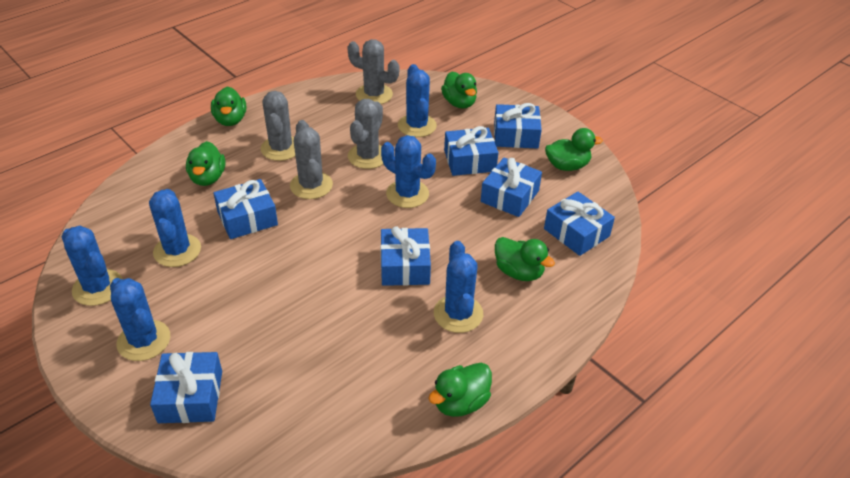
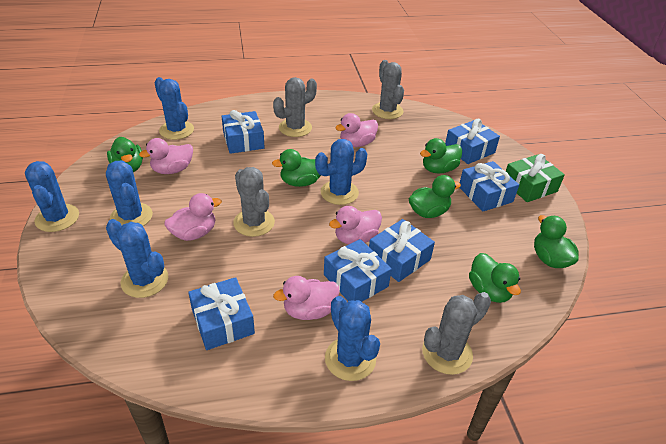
blue gift: 7 -> 6
green gift: 0 -> 1
pink duck: 0 -> 5

